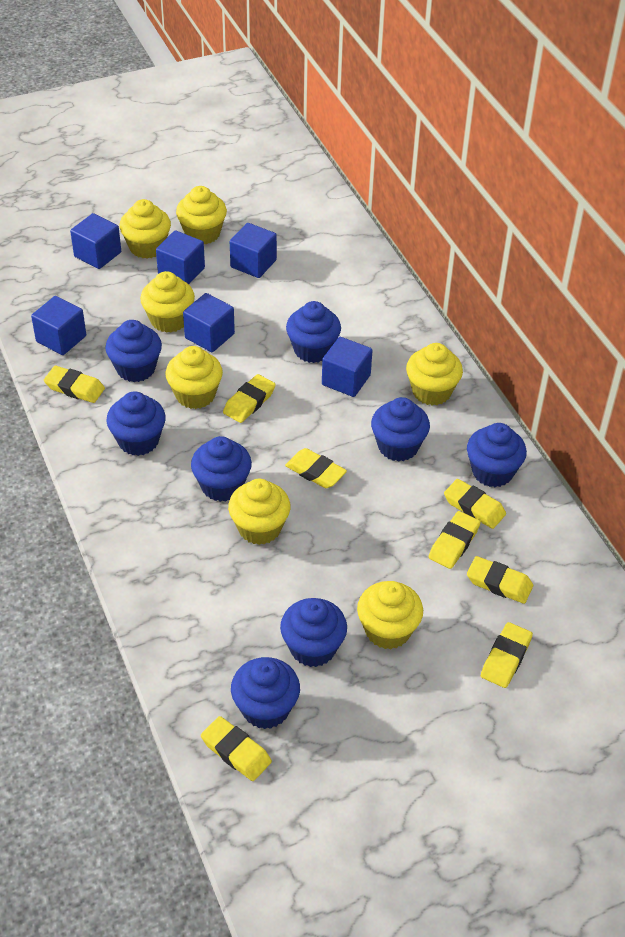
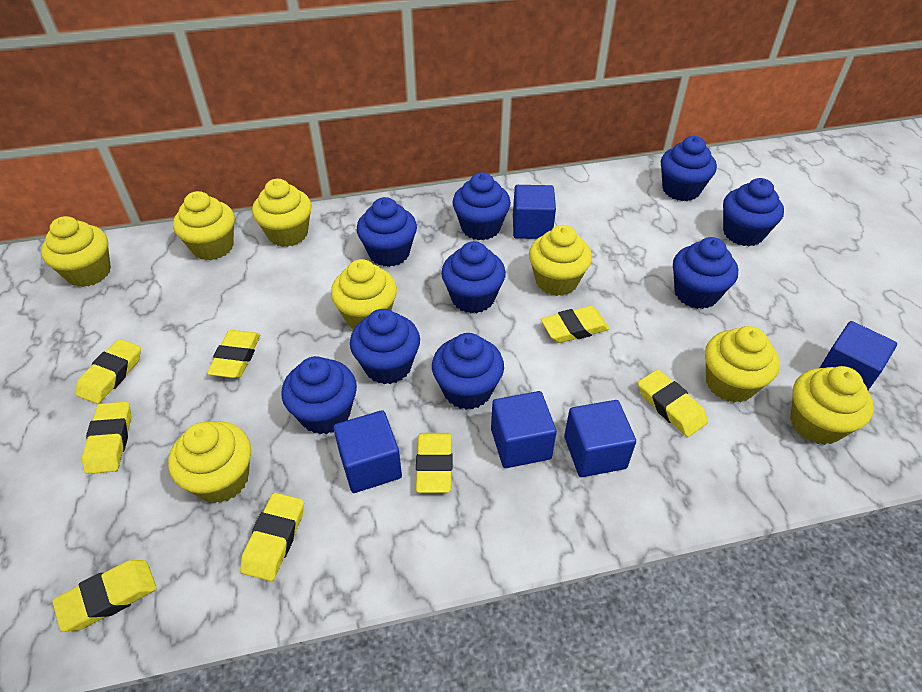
blue cube: 6 -> 5
blue cupcake: 8 -> 9
yellow cupcake: 7 -> 8

